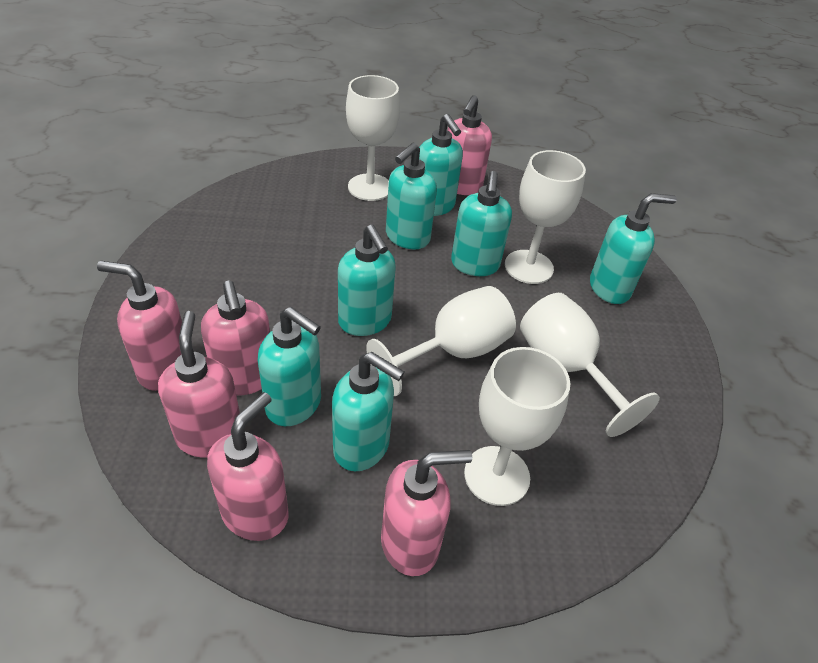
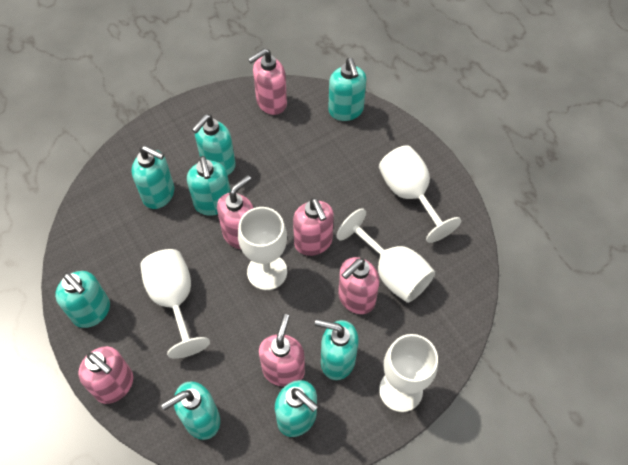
turquoise soap dispenser: 7 -> 8

